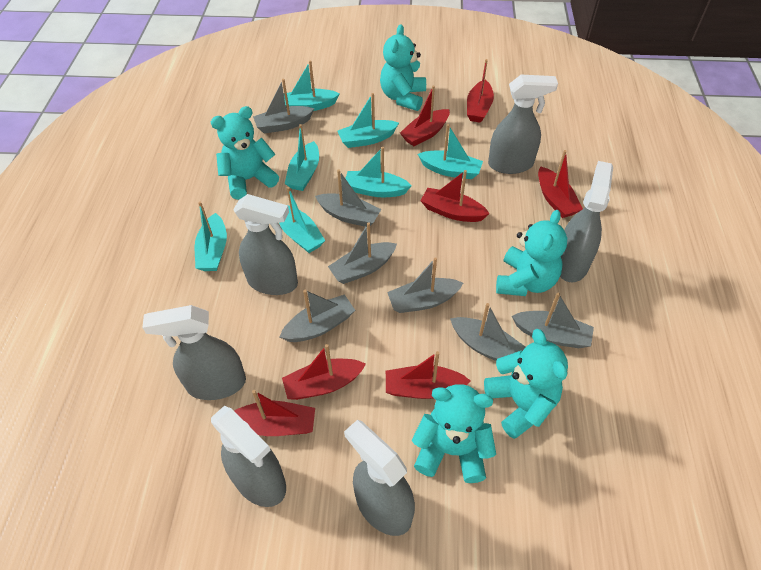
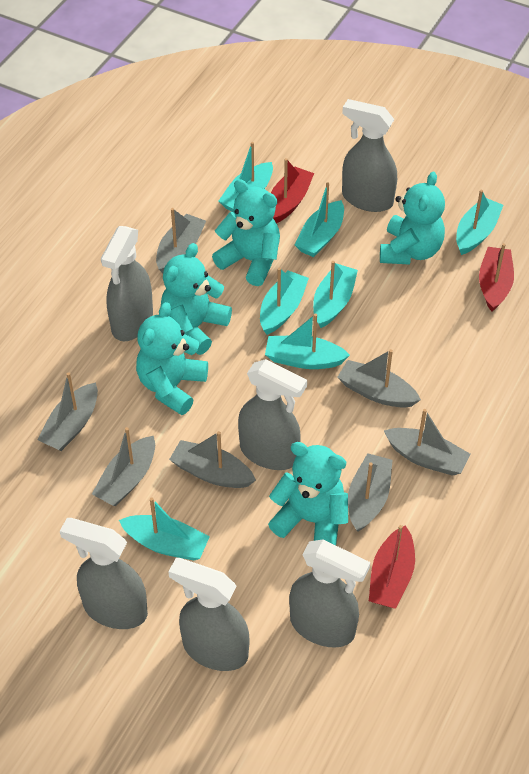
red boat: 7 -> 3

